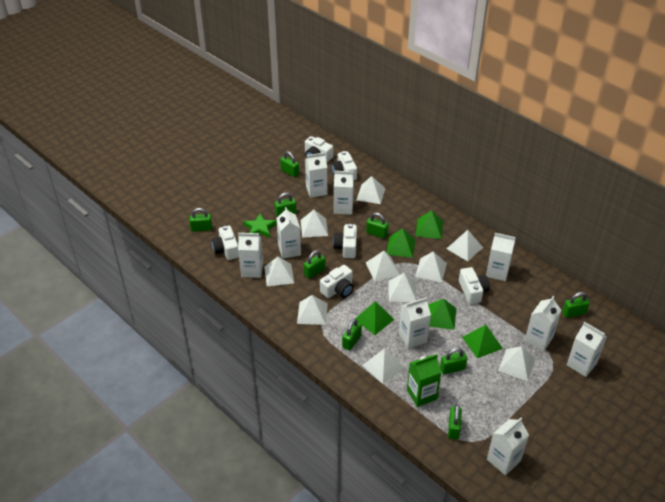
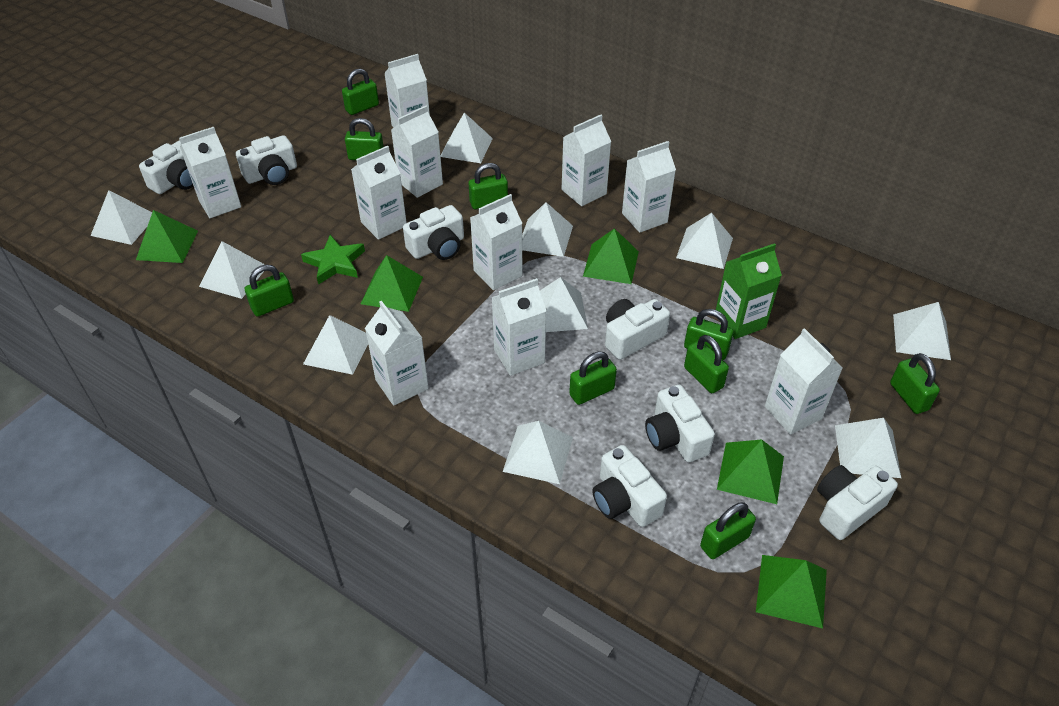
white camera: 6 -> 7
white carton: 9 -> 10

